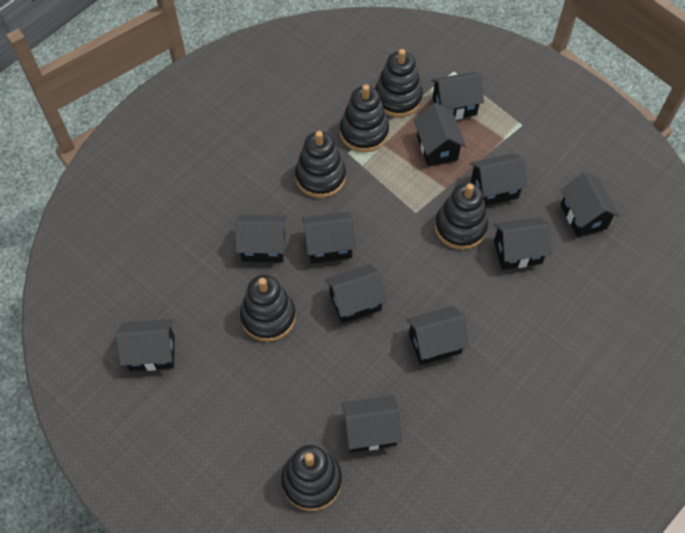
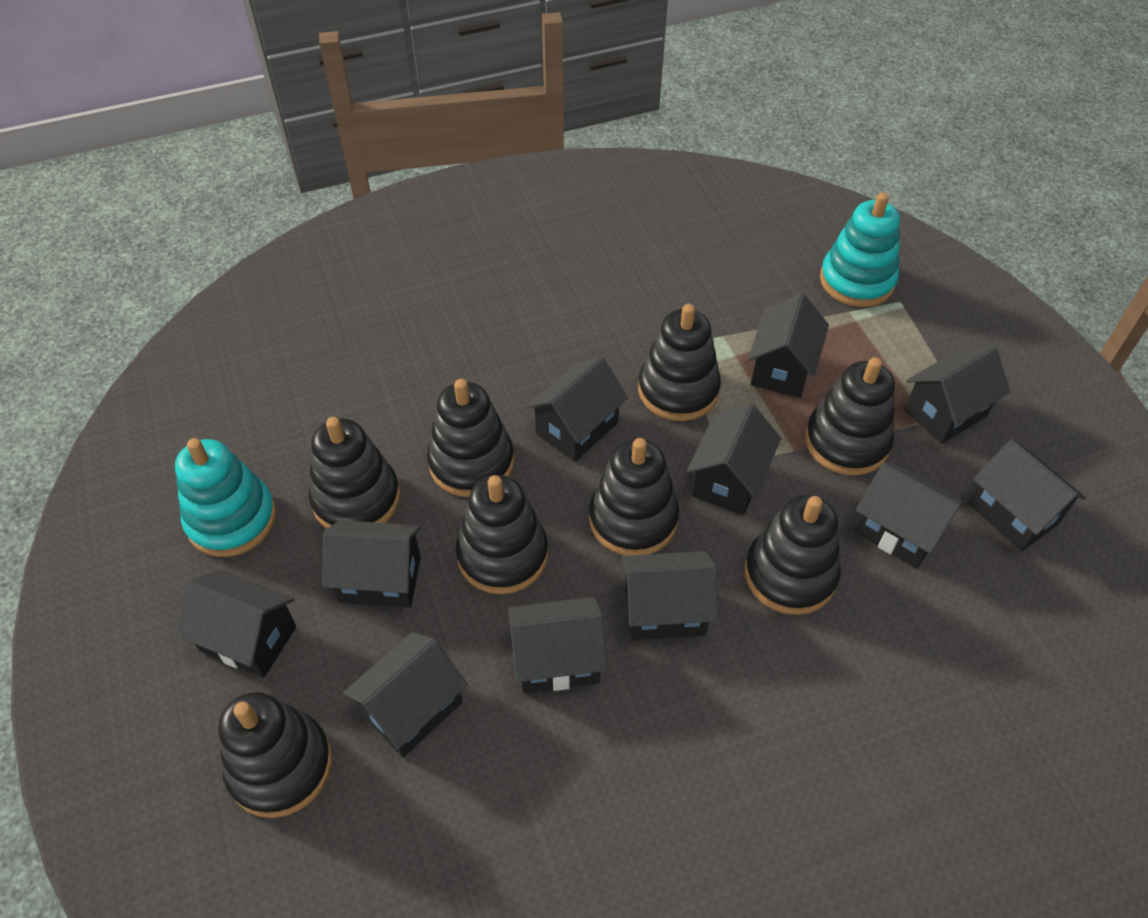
black stacking toy: 6 -> 8
turquoise stacking toy: 0 -> 2

